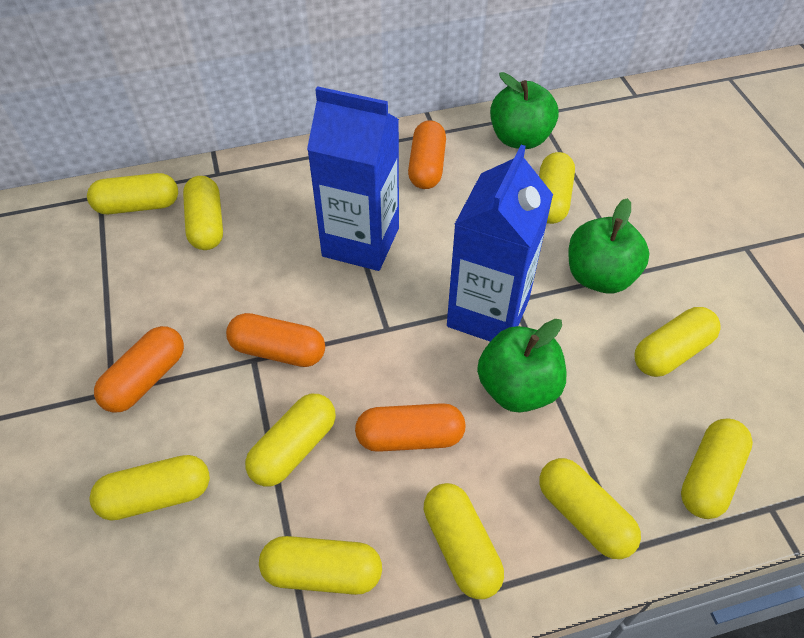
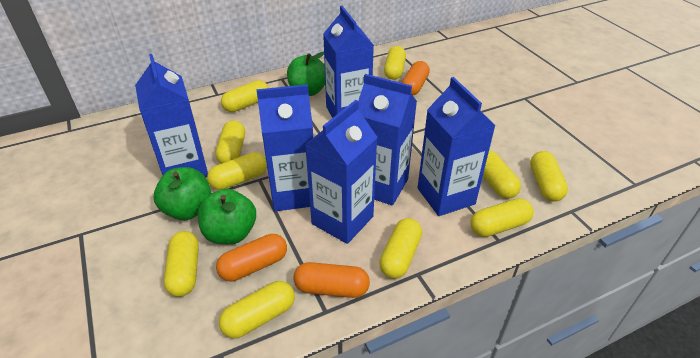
blue carton: 2 -> 6
orange capsule: 4 -> 3

